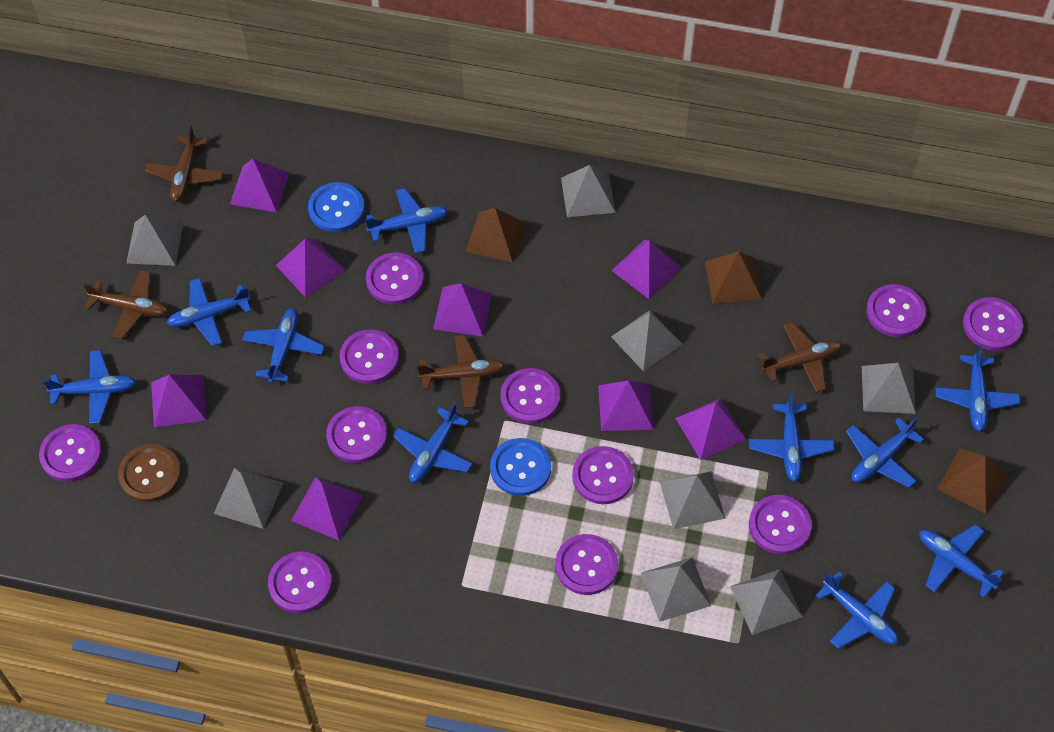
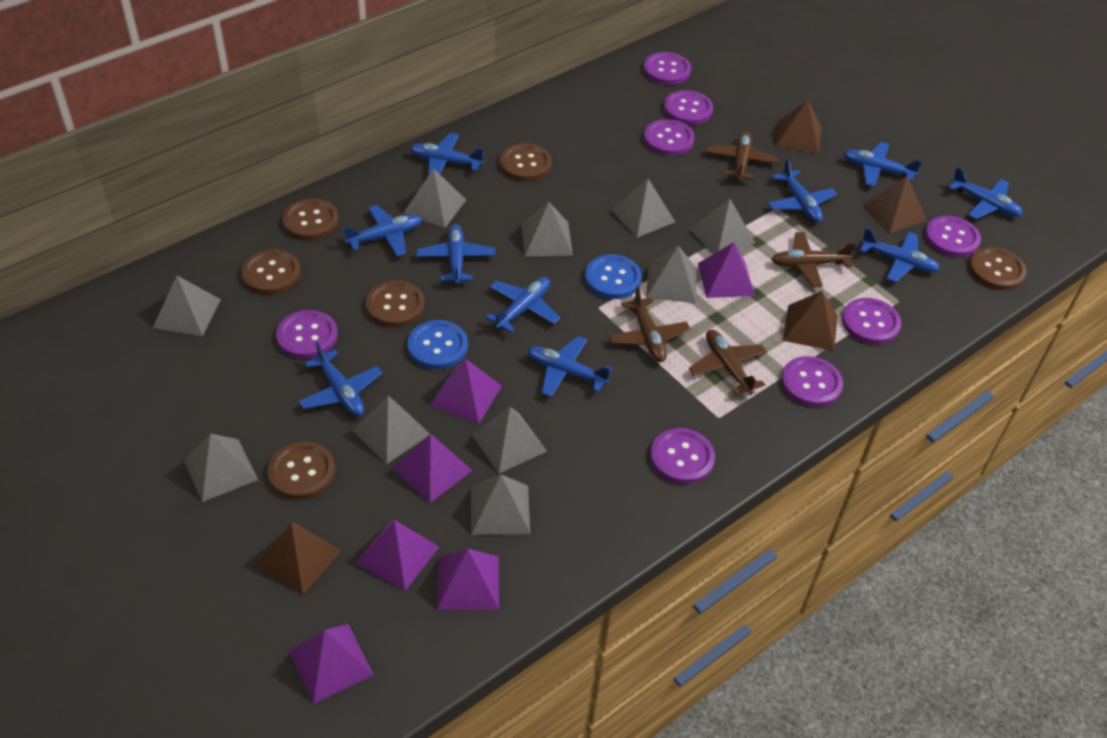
brown button: 1 -> 6
brown pyramid: 3 -> 4
grey pyramid: 8 -> 10
purple button: 11 -> 8
purple pyramid: 8 -> 6

